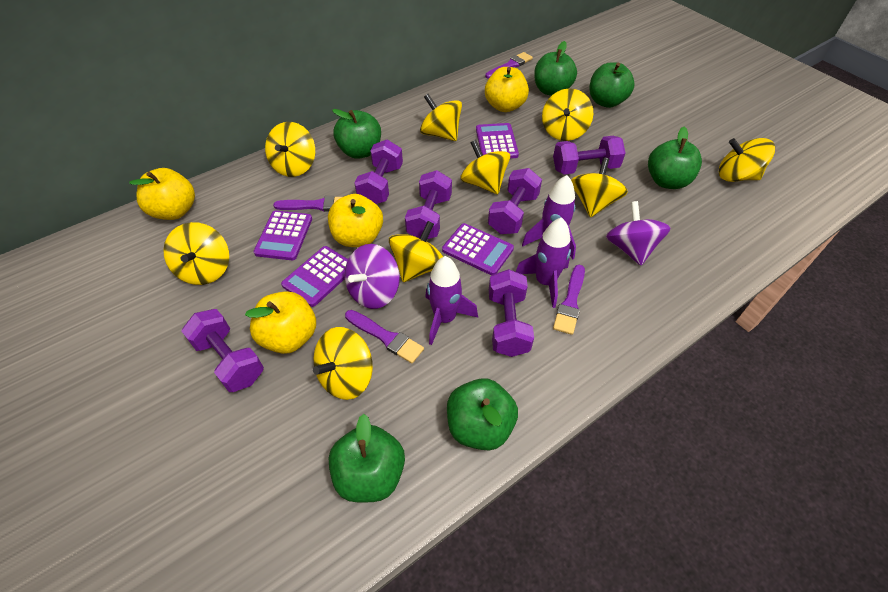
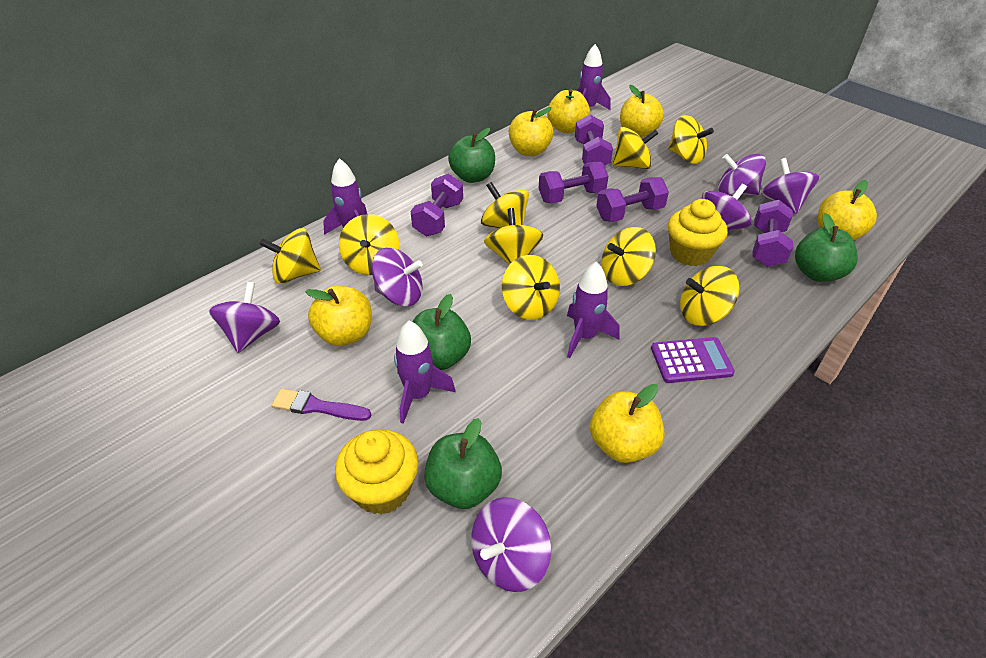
green apple: 6 -> 4
purple brush: 4 -> 1
purple calculator: 4 -> 1
purple dumbbell: 6 -> 5
purple rocket: 3 -> 4
purple spinning top: 2 -> 6
yellow apple: 4 -> 6
yellow cupcake: 0 -> 2

